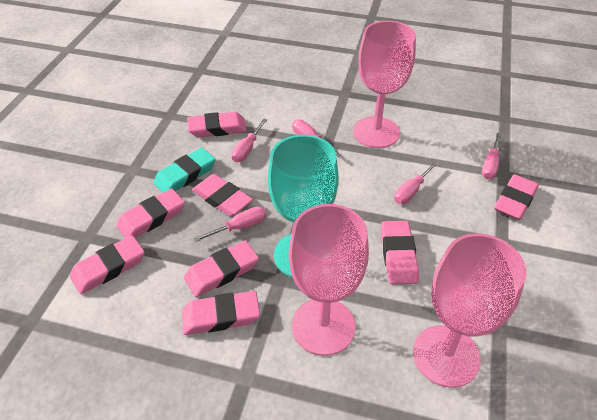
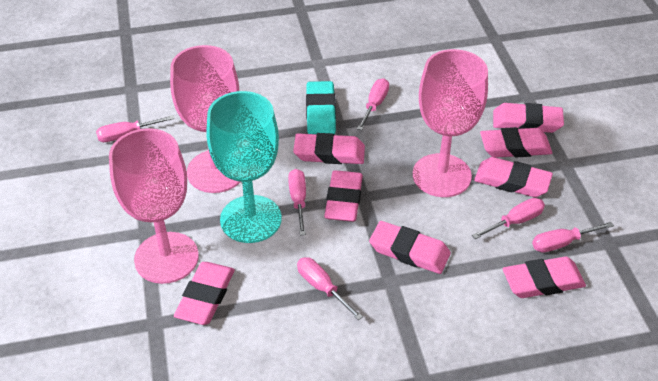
pink screwdriver: 5 -> 6

